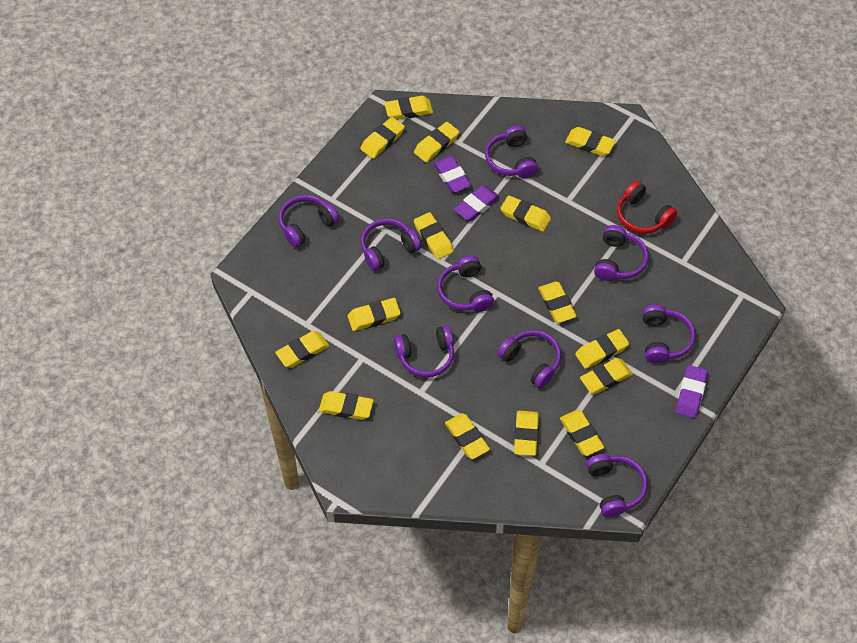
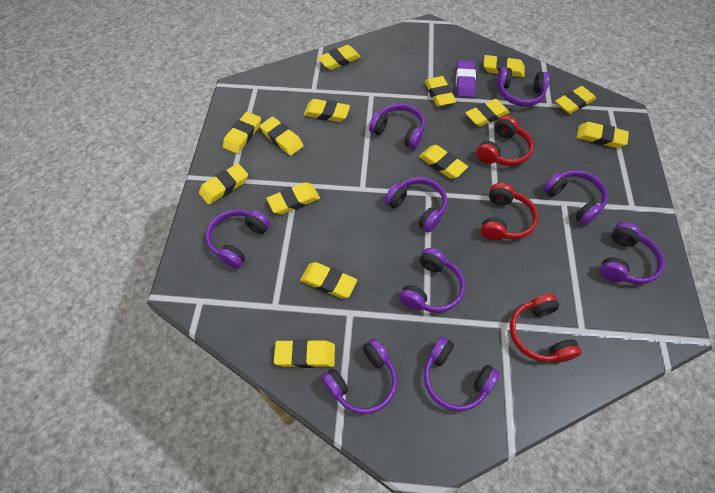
purple eraser: 3 -> 1
red headphones: 1 -> 3
yellow eraser: 15 -> 14

